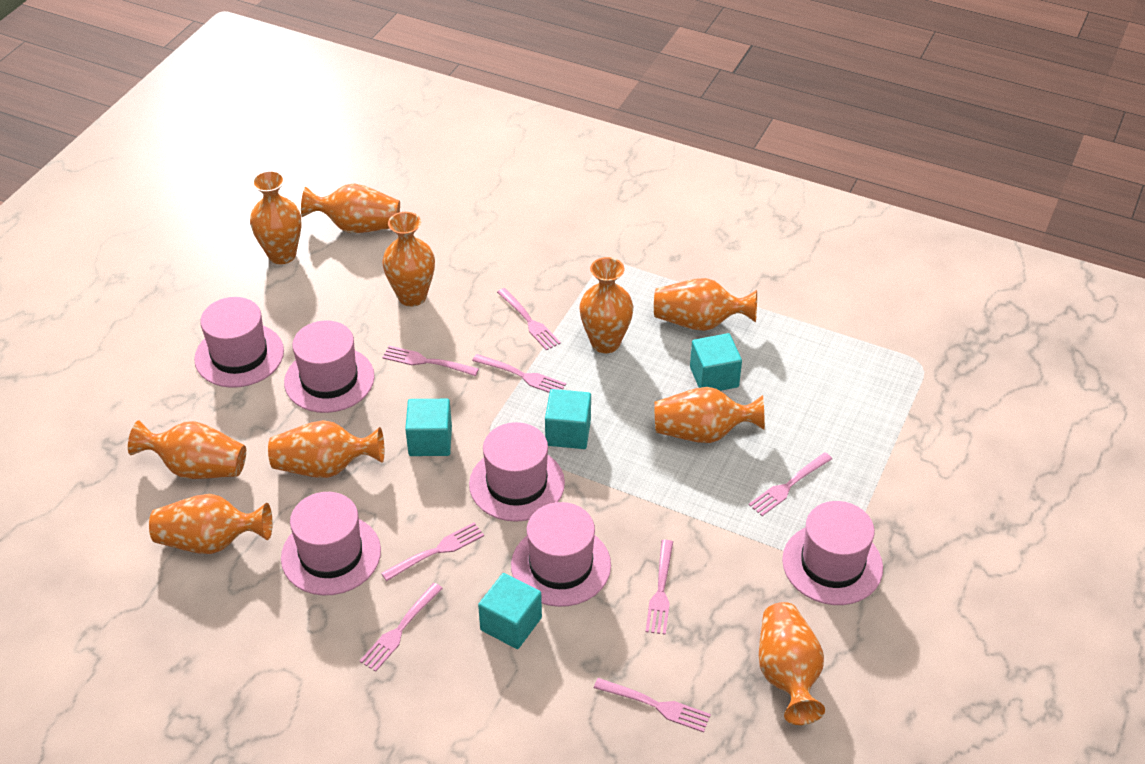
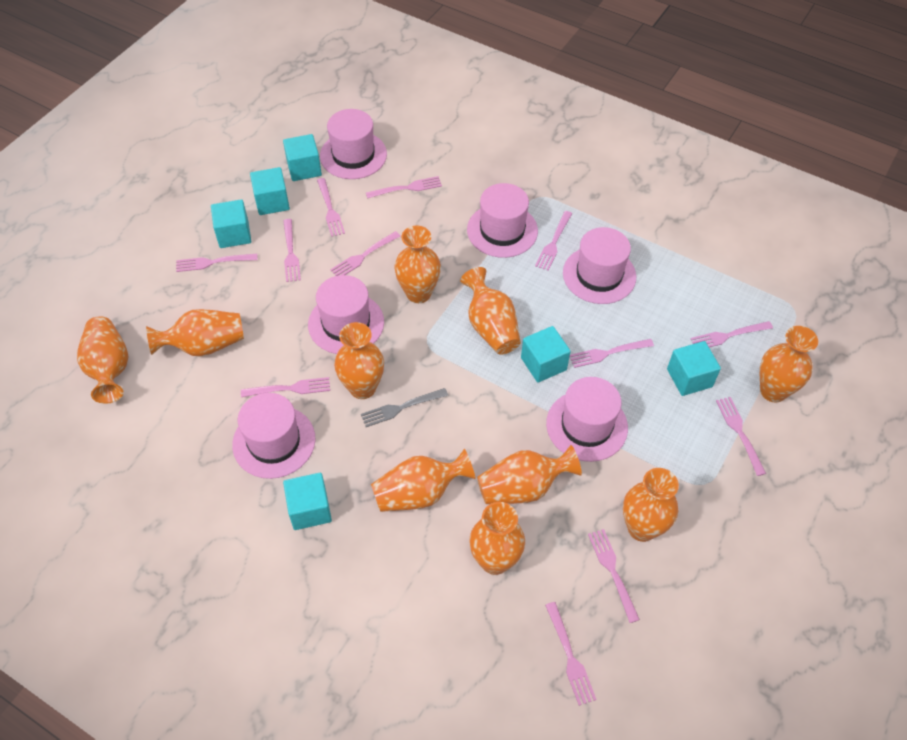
grey fork: 0 -> 1
pink fork: 8 -> 12
turquoise cube: 4 -> 6

